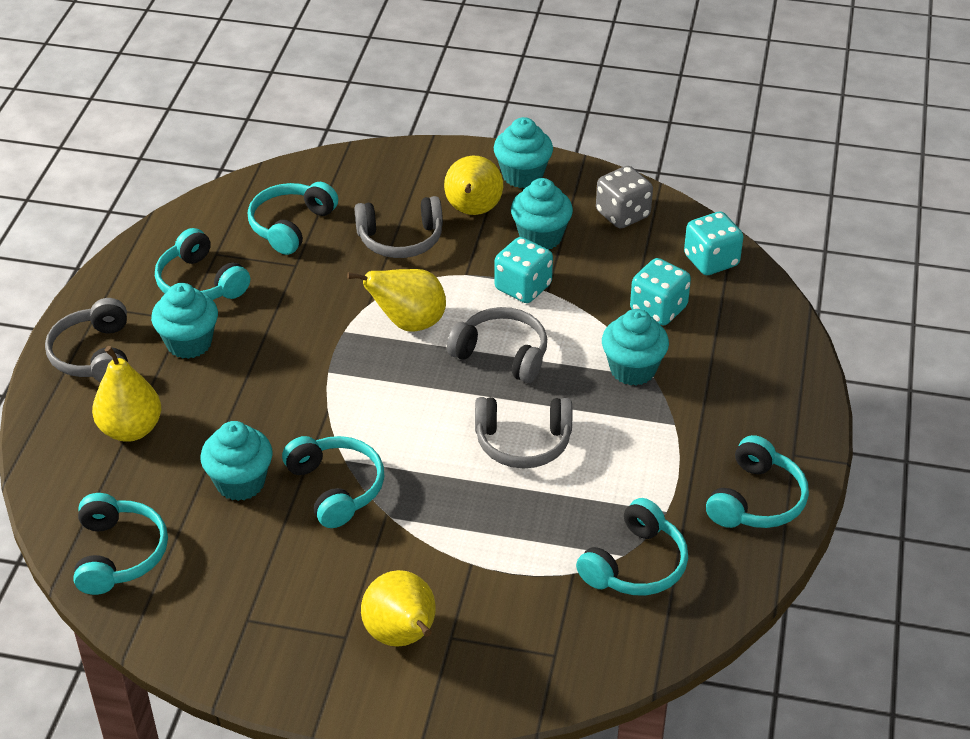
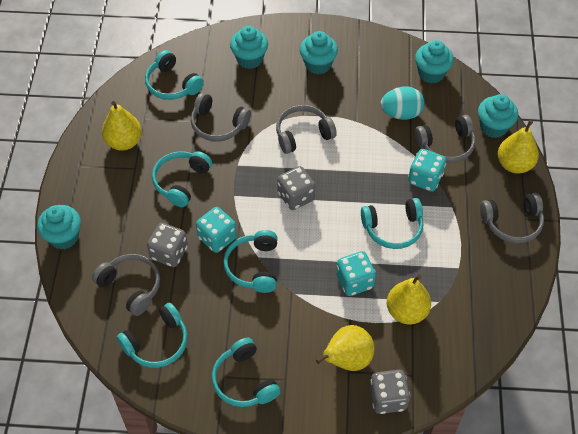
grey dice: 1 -> 3
grey headphones: 4 -> 5
turquoise egg: 0 -> 1

